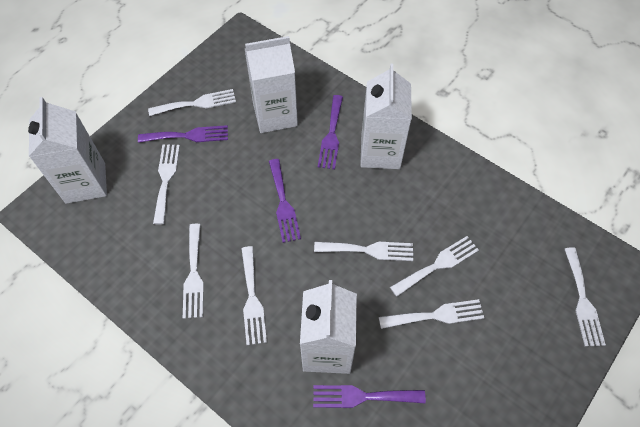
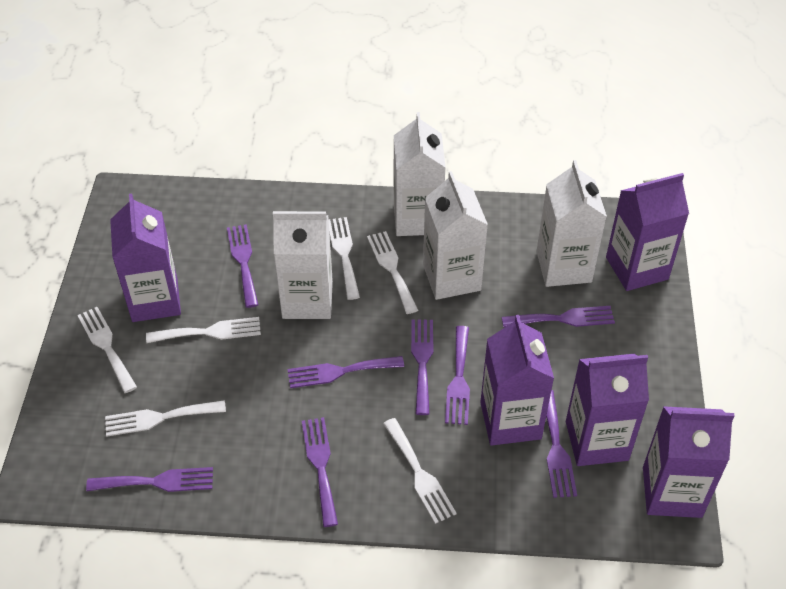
purple carton: 0 -> 5
purple fork: 4 -> 8
white fork: 8 -> 6

